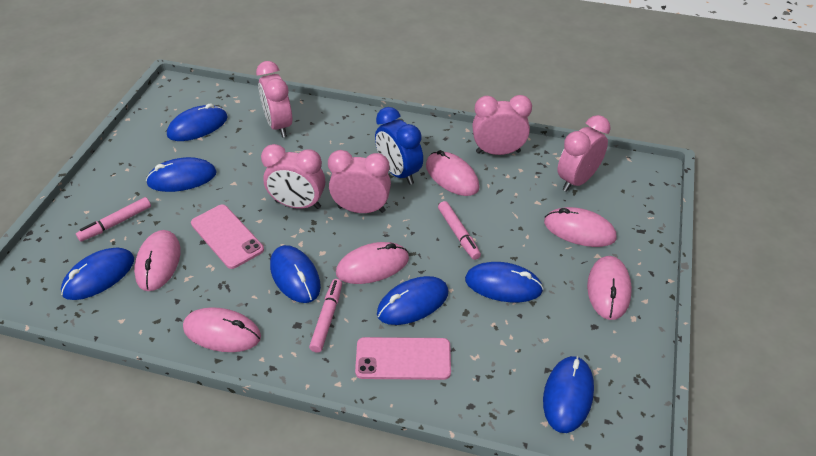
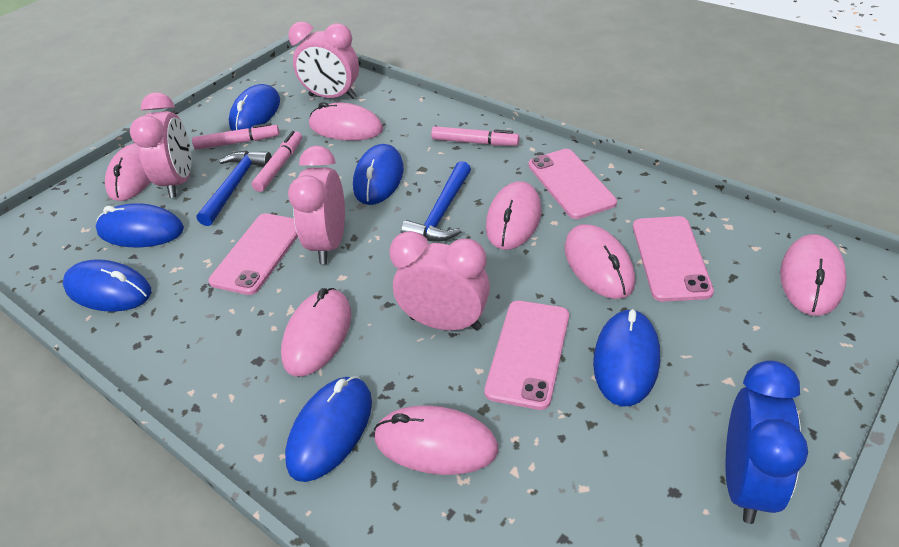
blue hammer: 0 -> 2
blue mouse: 7 -> 6
pink clock: 5 -> 4
pink mouse: 6 -> 7
pink phone: 2 -> 4

